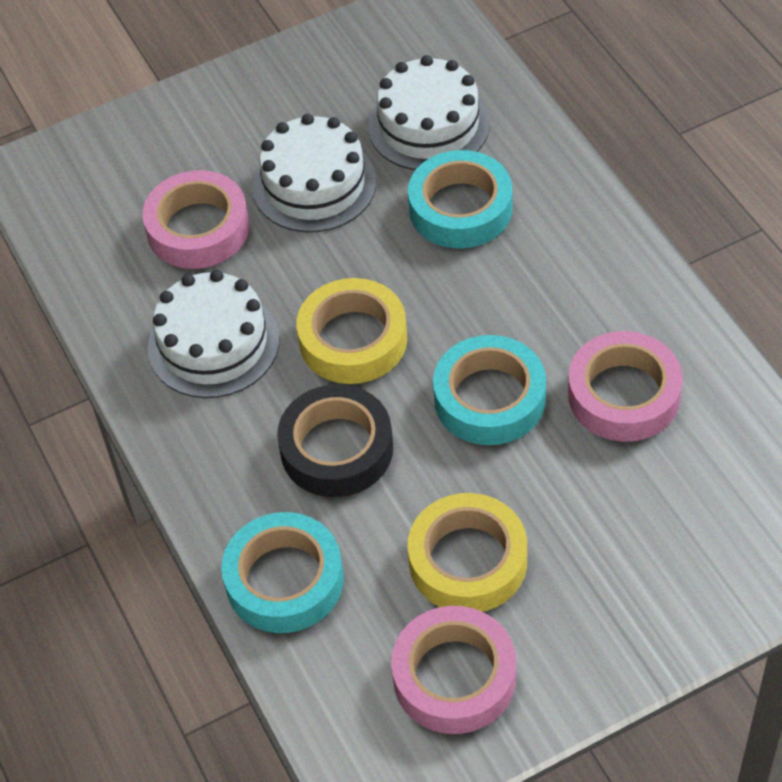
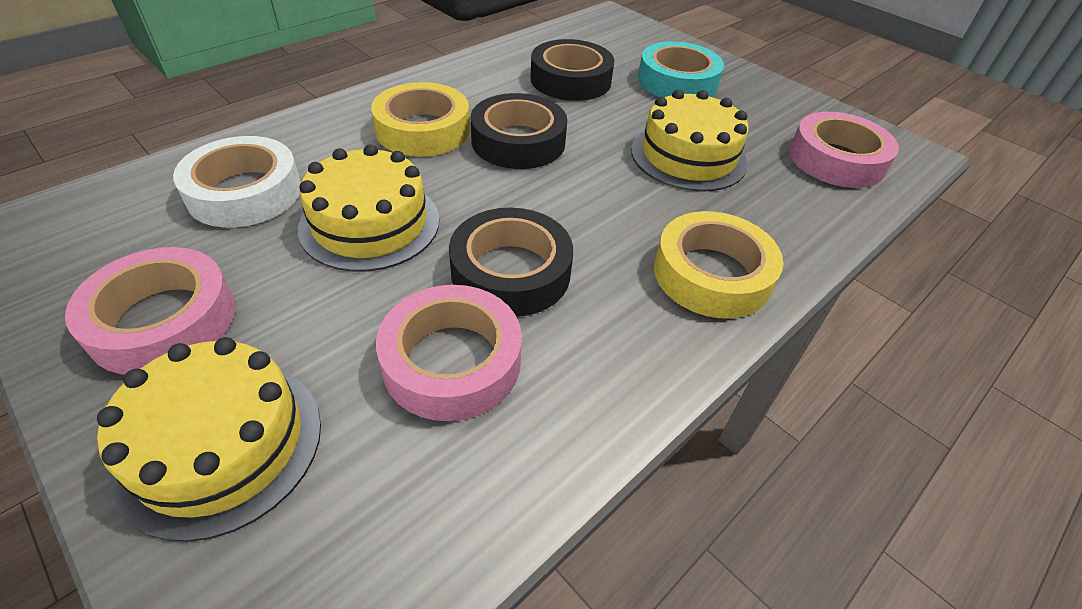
black tape: 1 -> 3
turquoise tape: 3 -> 1
white cake: 3 -> 0
white tape: 0 -> 1
yellow cake: 0 -> 3

